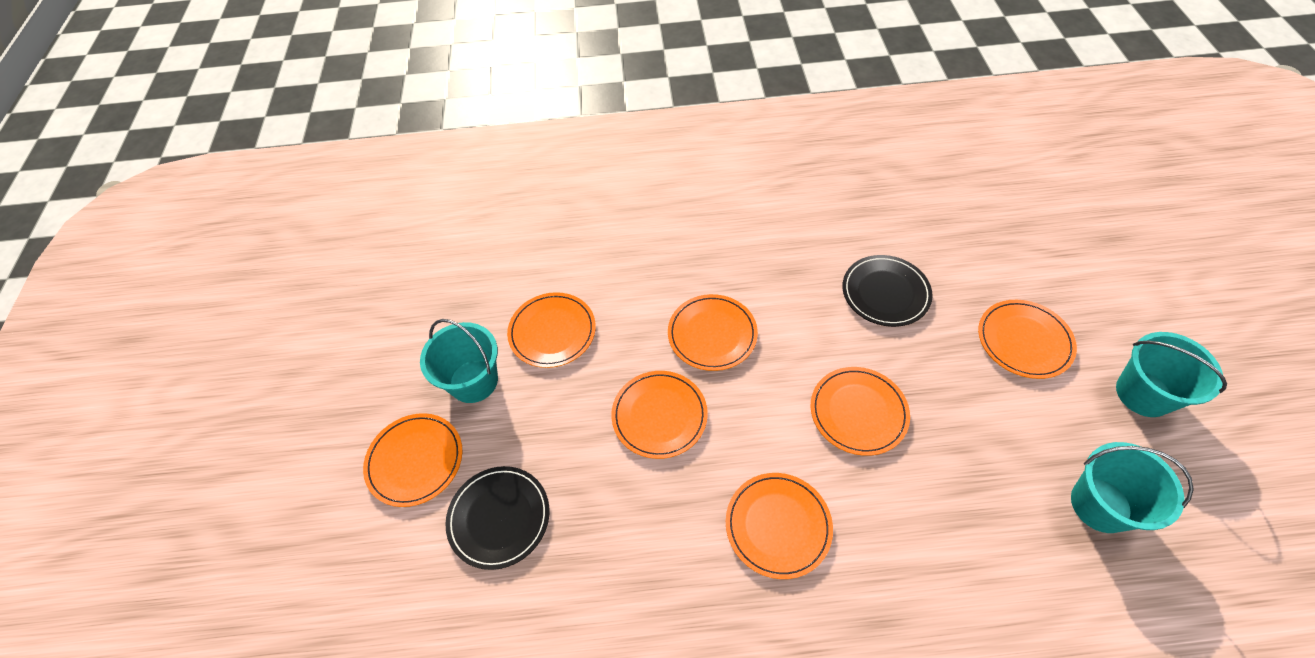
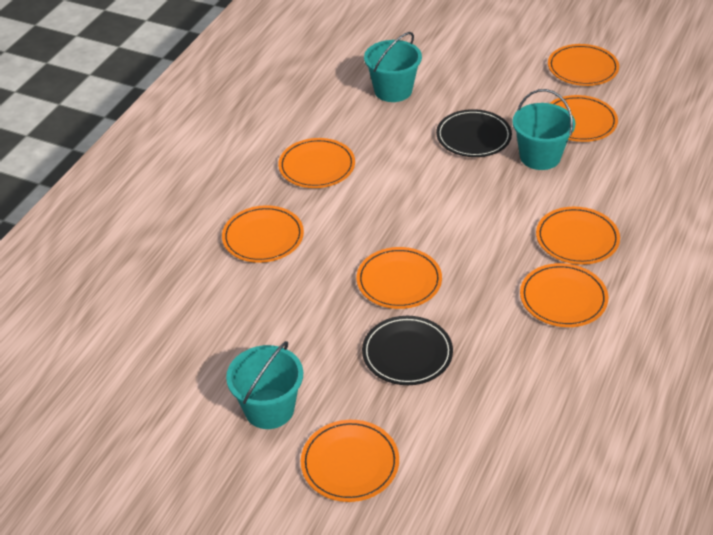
orange plate: 7 -> 8

